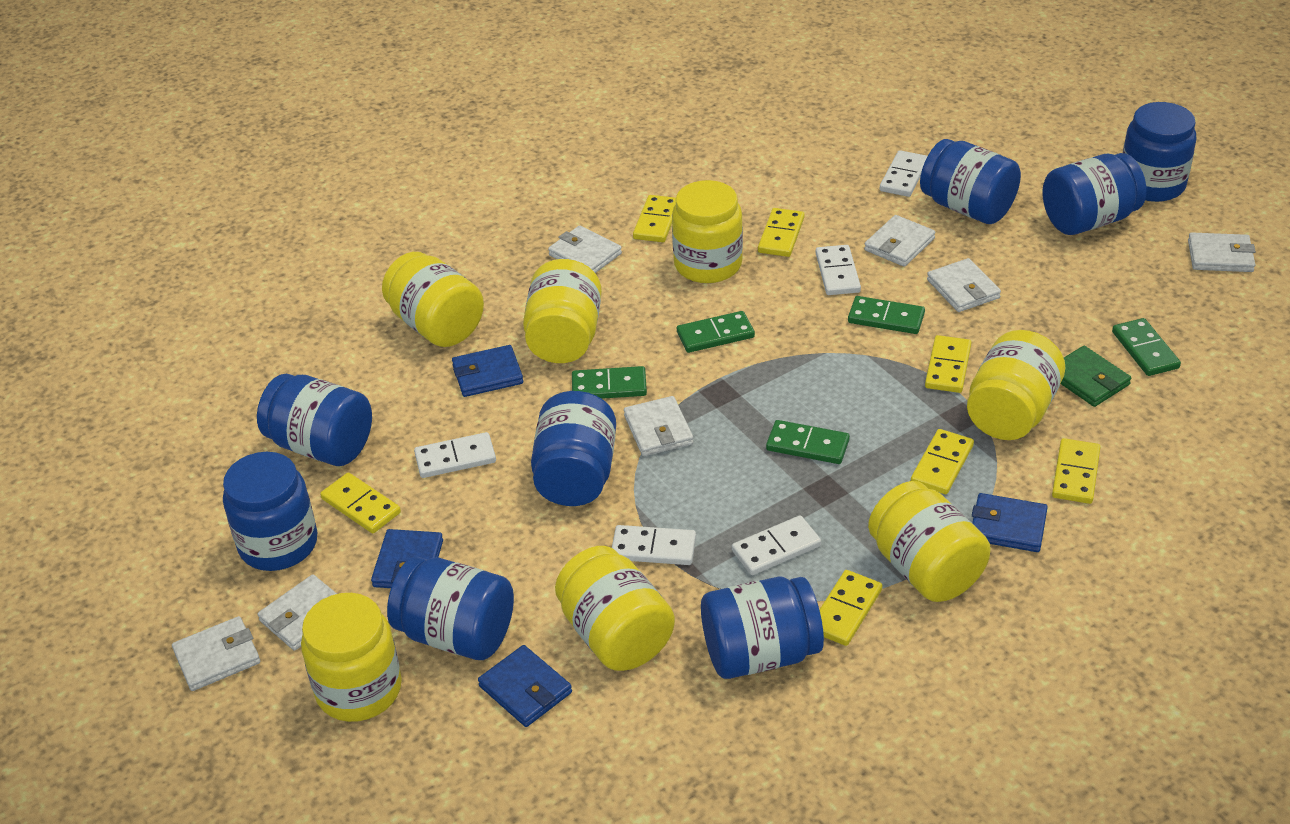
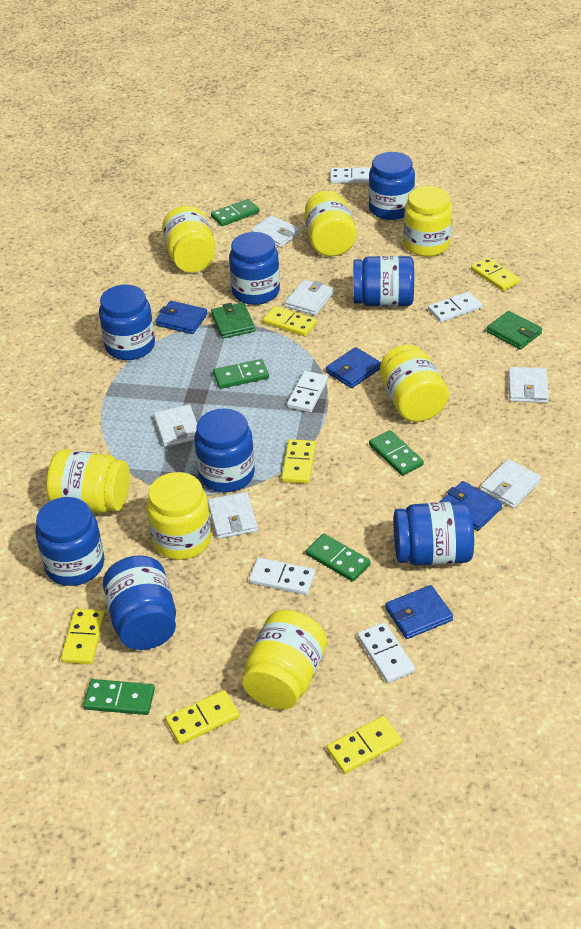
green wallet: 1 -> 2
white wallet: 7 -> 6
yellow domino: 7 -> 6

